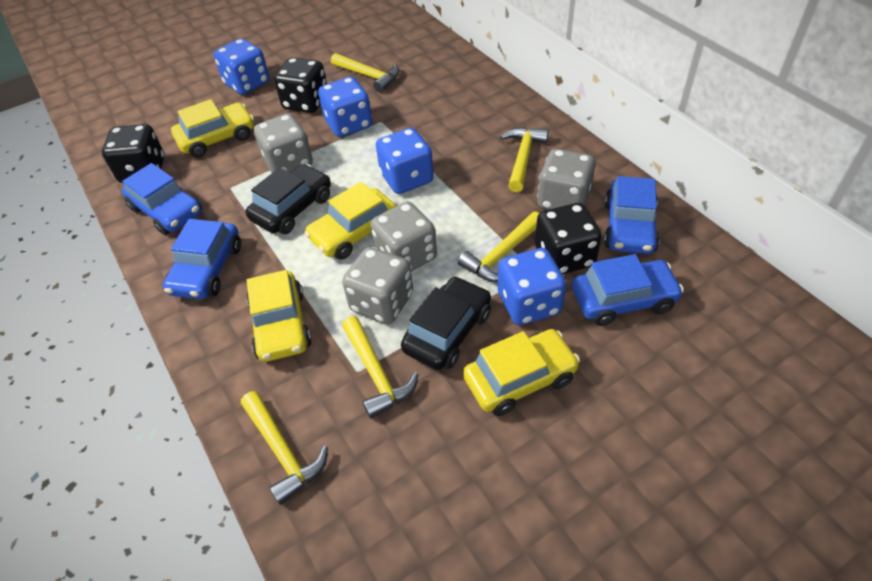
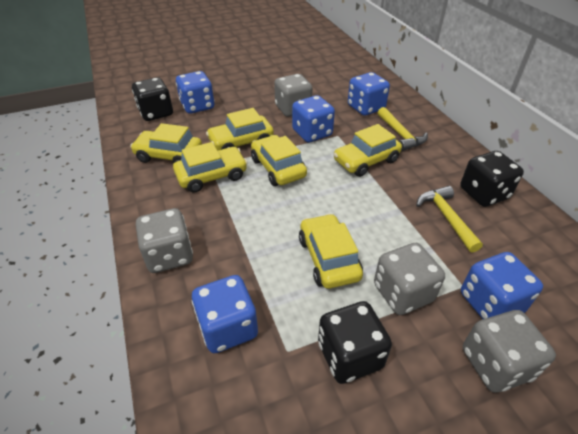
black car: 2 -> 0
blue car: 4 -> 0
blue dice: 4 -> 5
yellow car: 4 -> 6
yellow hammer: 5 -> 2

